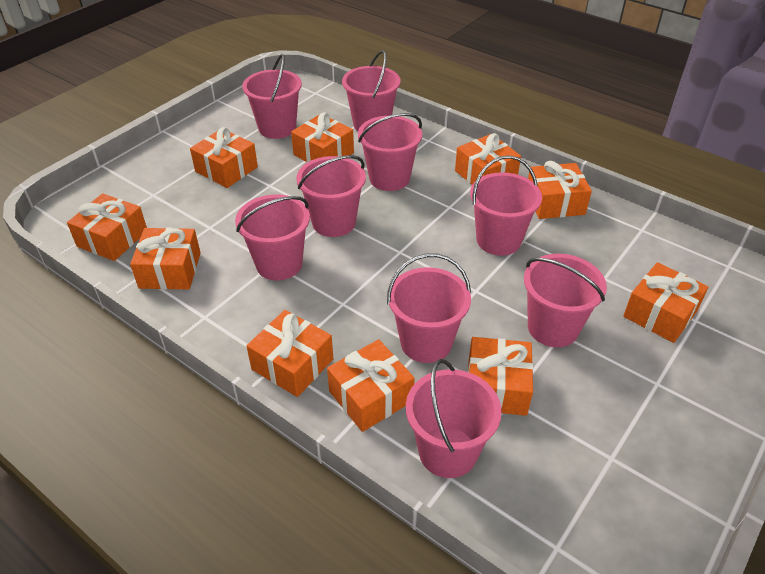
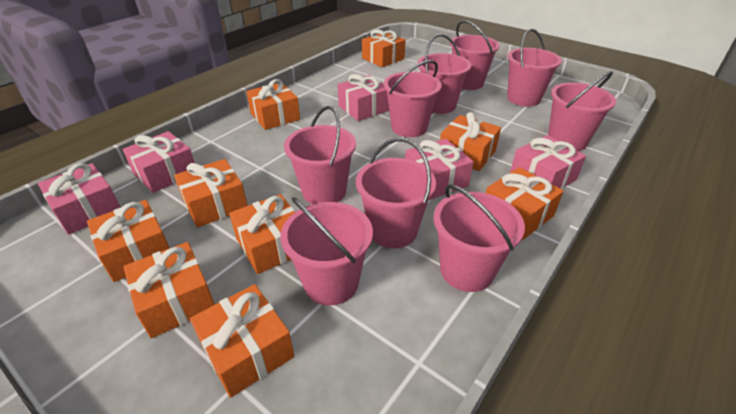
orange gift: 10 -> 9
pink gift: 0 -> 5

